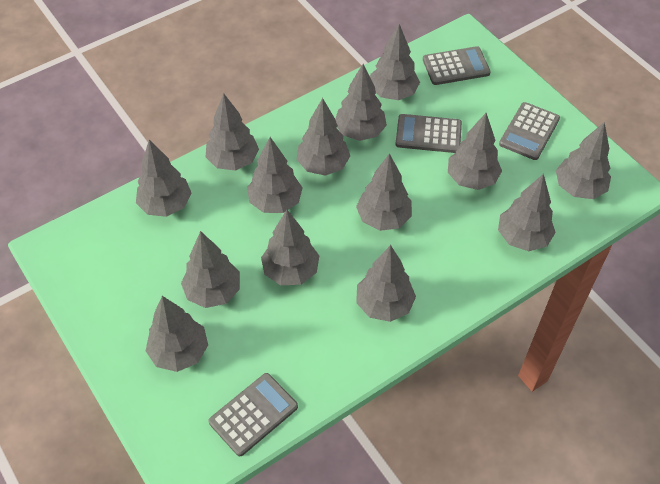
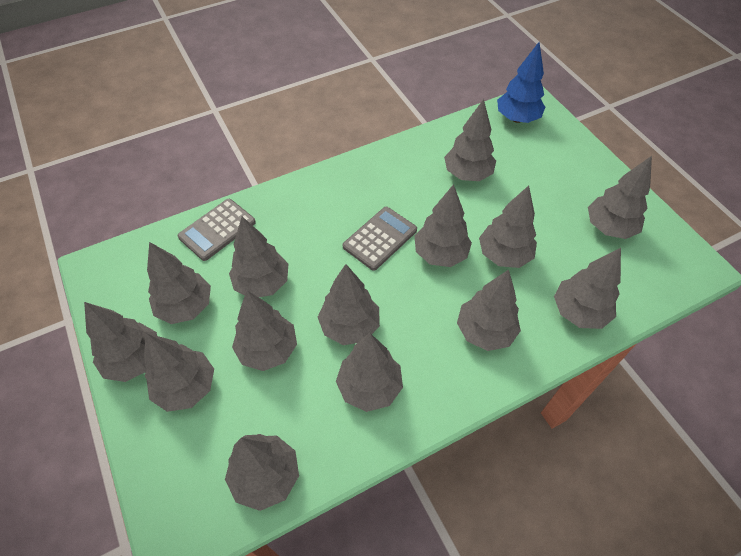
blue tree: 0 -> 1
grey calculator: 4 -> 2

